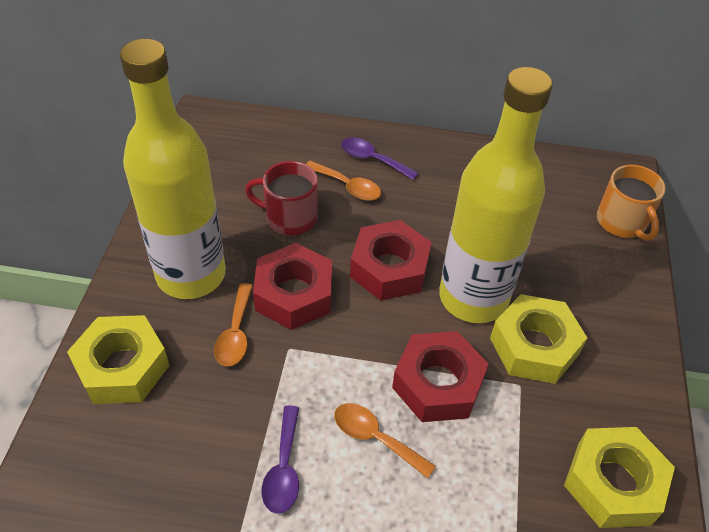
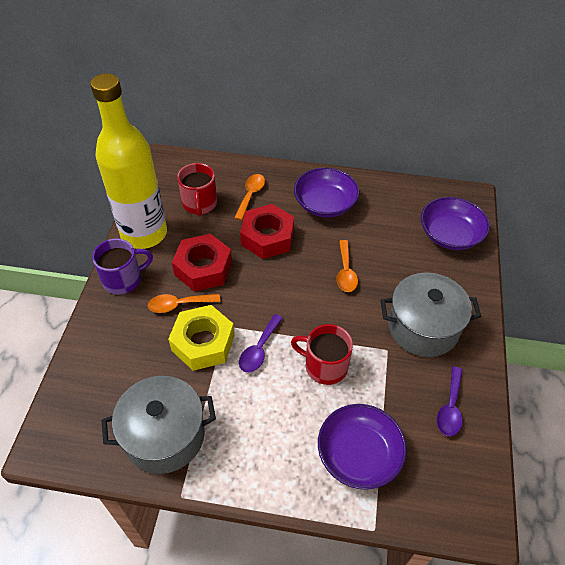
grey pot: 0 -> 2
orange mug: 1 -> 0
purple bowl: 0 -> 3
purple mug: 0 -> 1
red mug: 1 -> 2
red nut: 3 -> 2
yellow bottle: 2 -> 1
yellow nut: 3 -> 1

